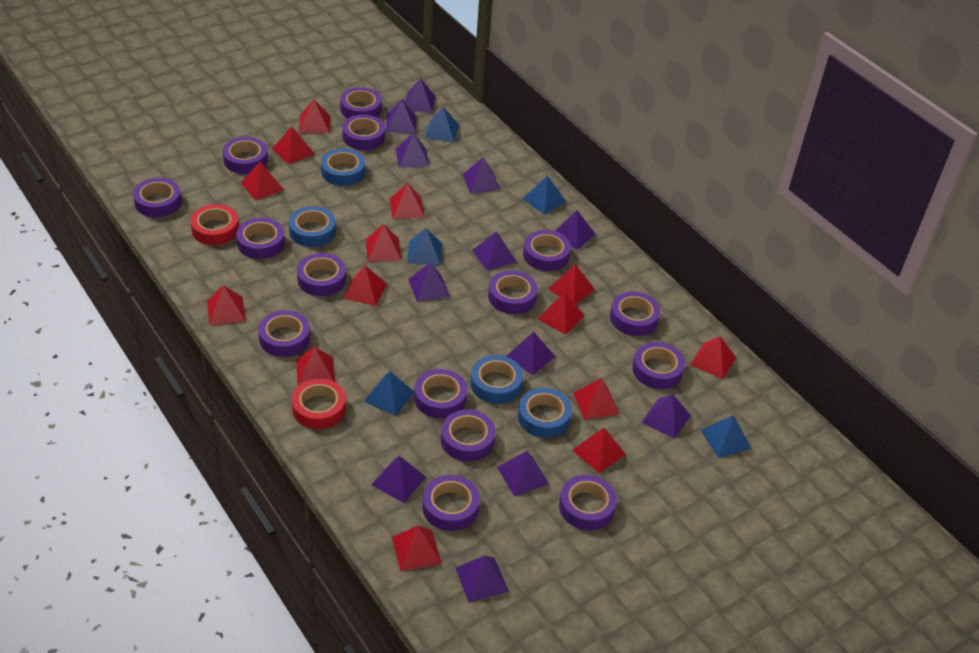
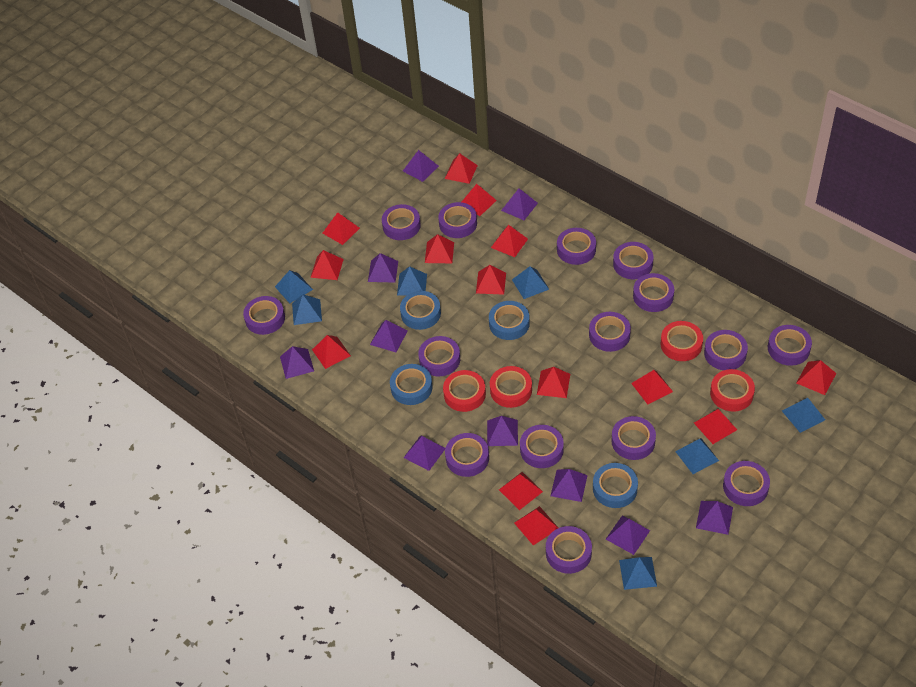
blue pyramid: 5 -> 7
purple pyramid: 12 -> 10
red tape: 2 -> 4

